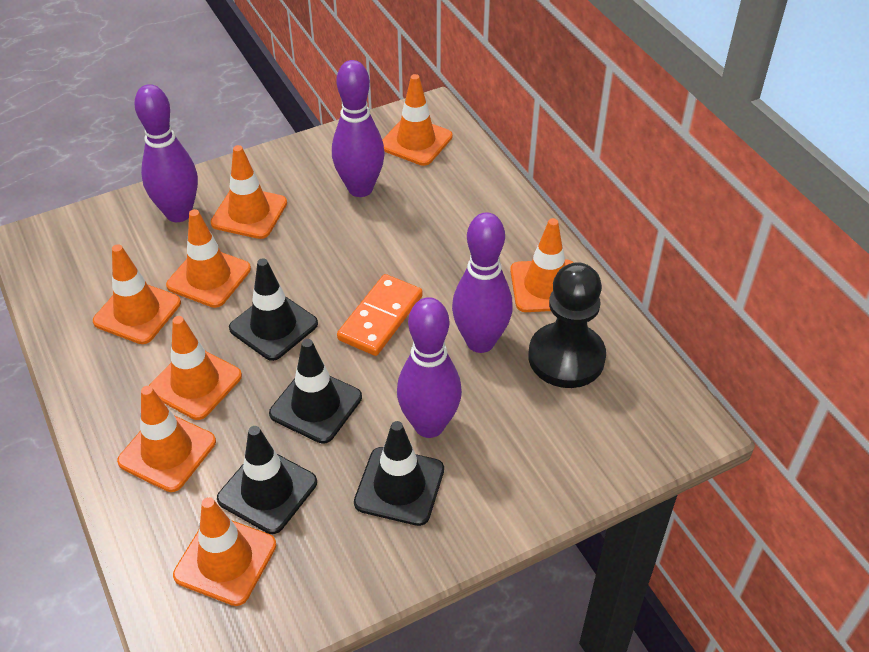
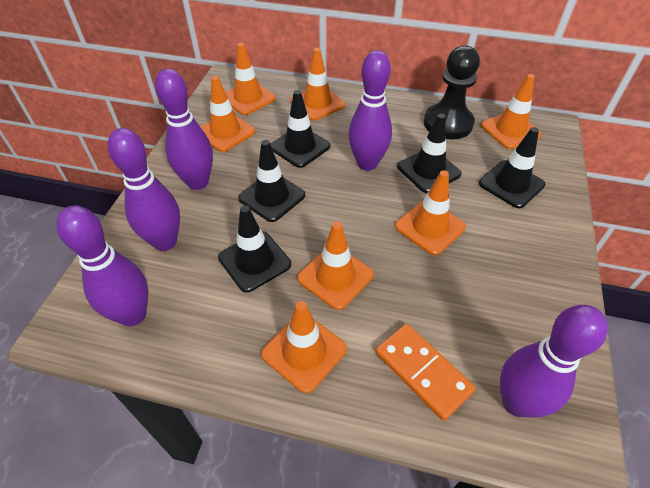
black traffic cone: 4 -> 5
orange traffic cone: 8 -> 7
purple bowling pin: 4 -> 5

